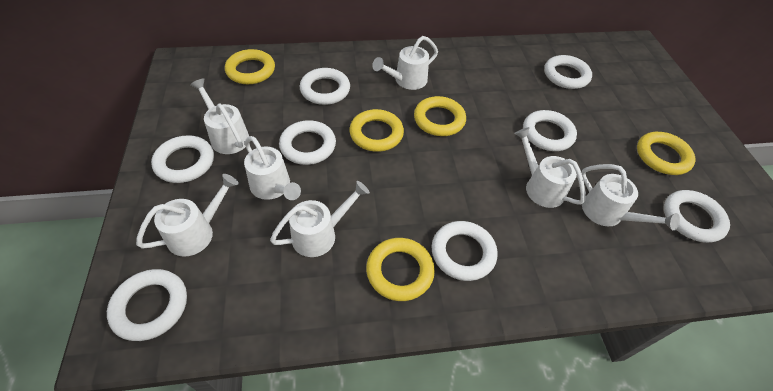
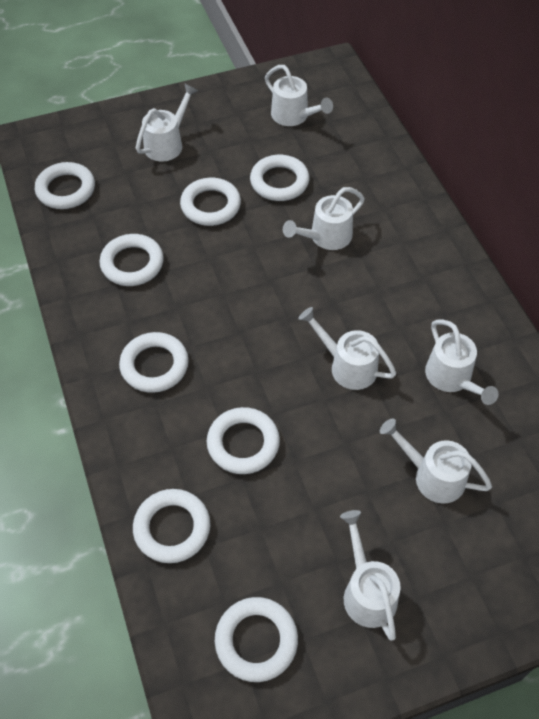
yellow ring: 5 -> 0

